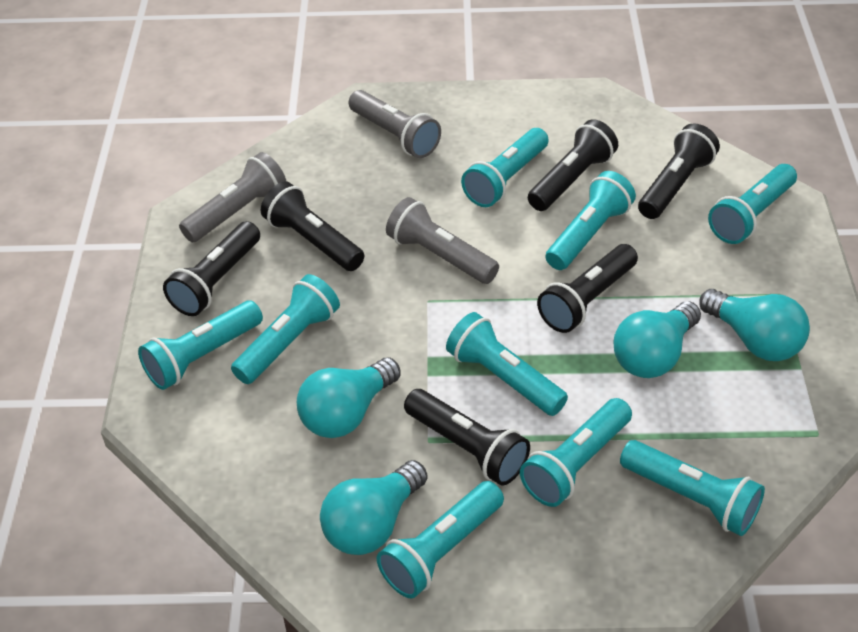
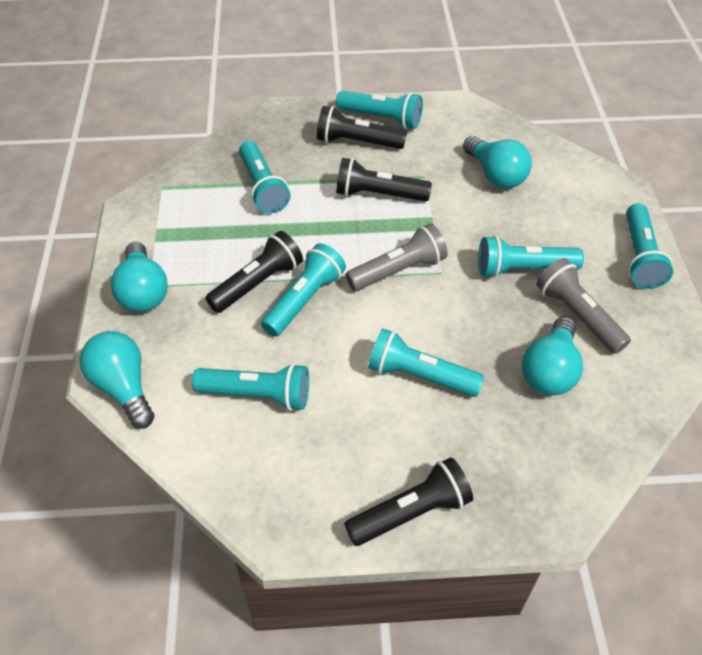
black flashlight: 6 -> 4
grey flashlight: 3 -> 2
turquoise flashlight: 9 -> 7

